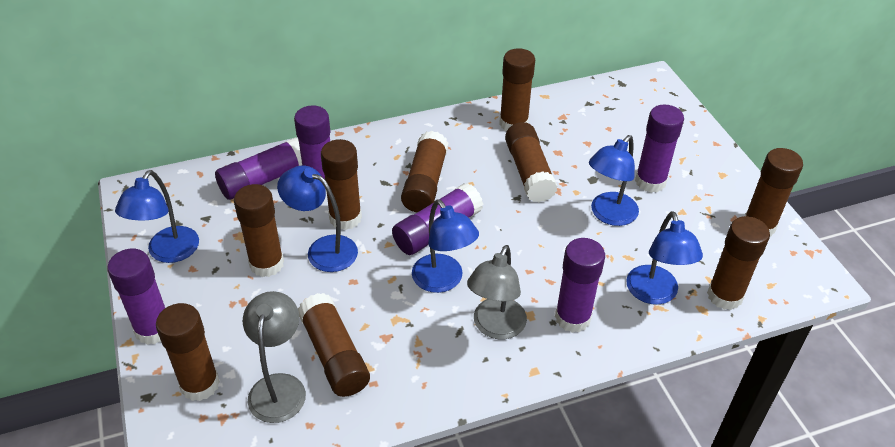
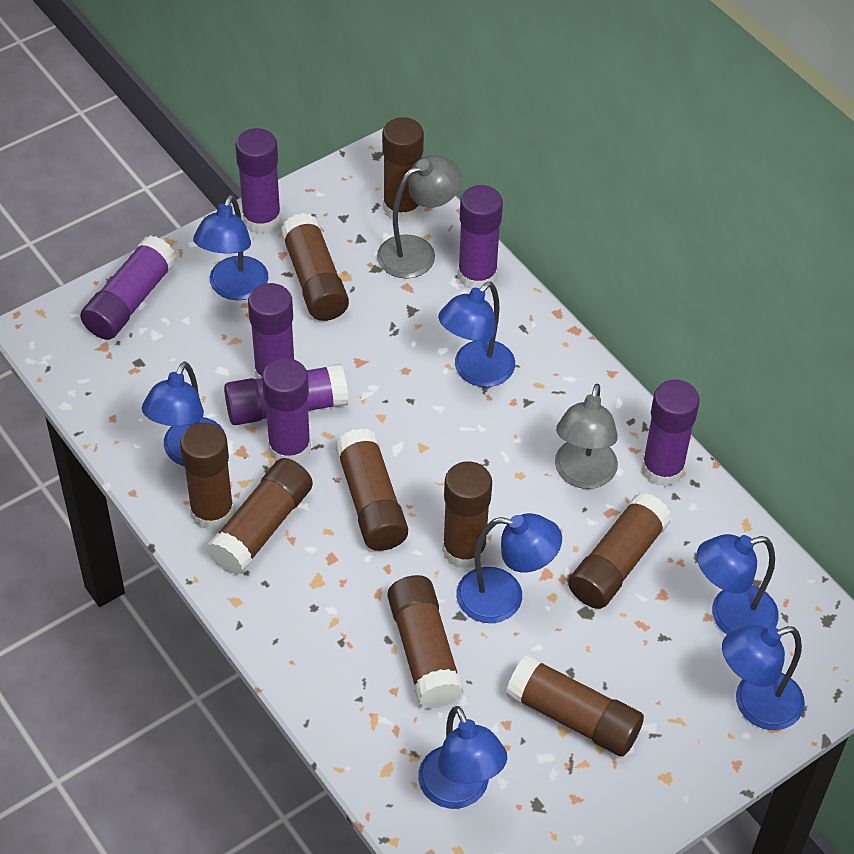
blue lamp: 5 -> 7
purple glue stick: 6 -> 7

